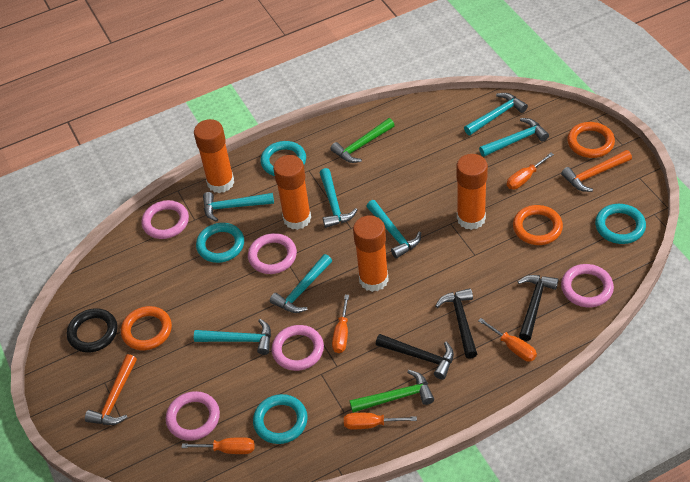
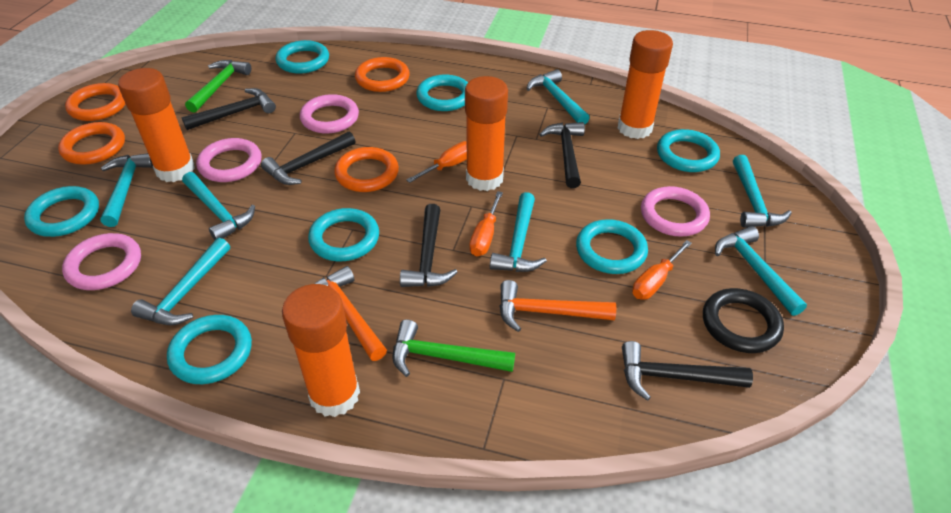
black hammer: 3 -> 5
orange ring: 3 -> 4
orange screwdriver: 5 -> 3
pink ring: 5 -> 4
turquoise ring: 4 -> 7

